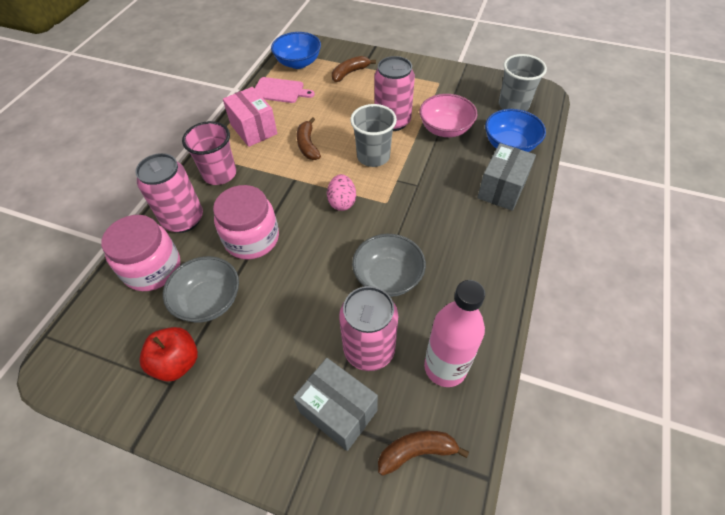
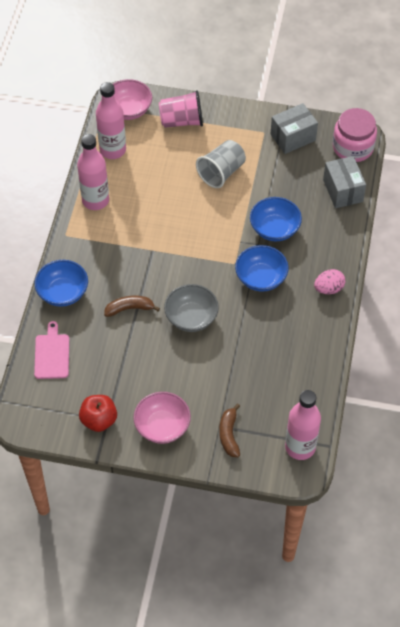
blue bowl: 2 -> 3
brown banana: 3 -> 2
grey bowl: 2 -> 1
grey cup: 2 -> 1
pink bottle: 1 -> 3
pink bowl: 1 -> 2
pink box: 1 -> 0
pink can: 3 -> 0
pink jar: 2 -> 1

